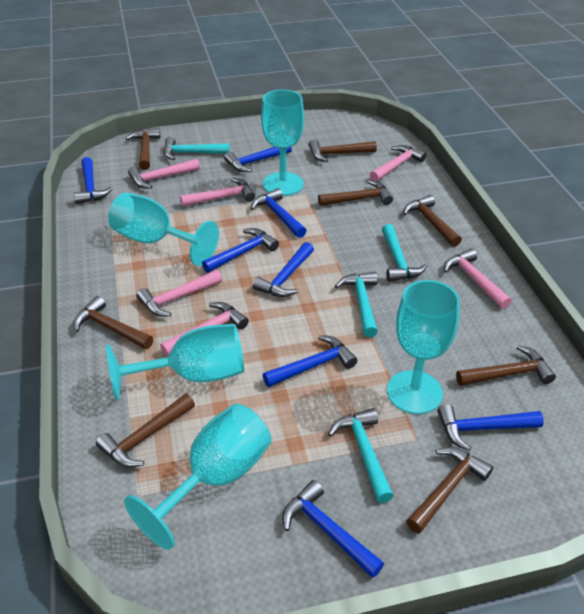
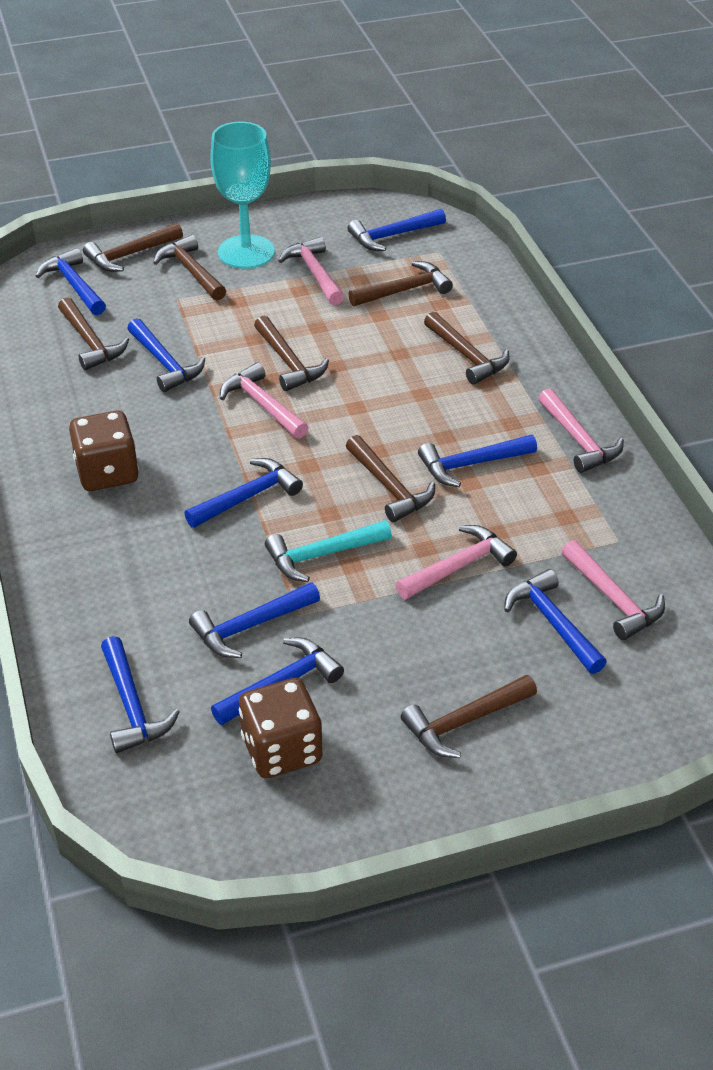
blue hammer: 8 -> 9
brown dice: 0 -> 2
pink hammer: 6 -> 5
turquoise goblet: 5 -> 1
turquoise hammer: 4 -> 1

